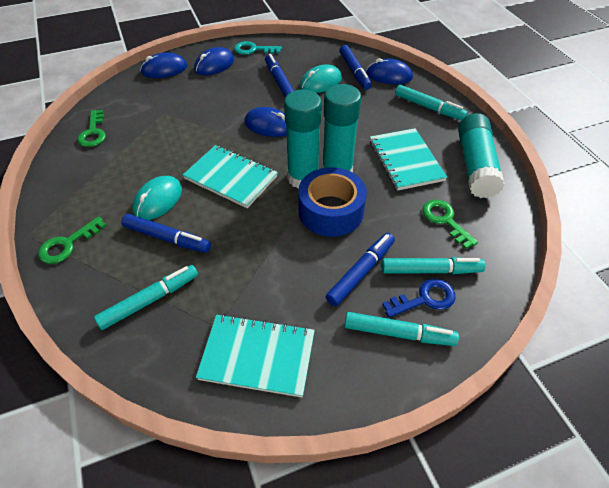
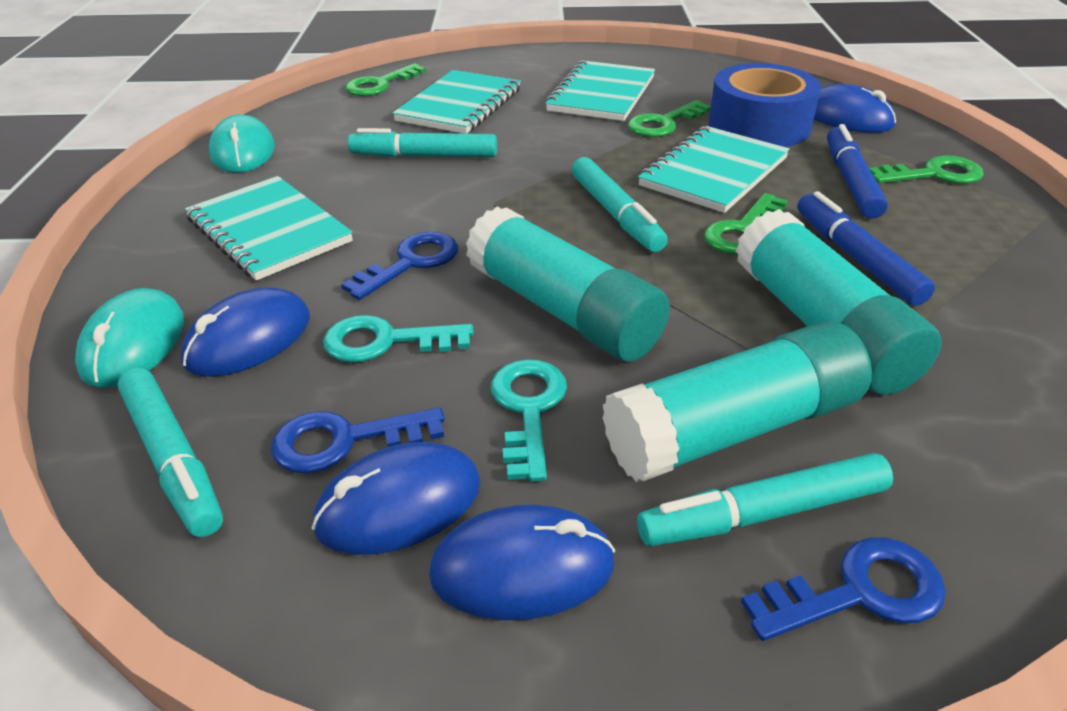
blue key: 1 -> 3
blue marker: 4 -> 2
green key: 3 -> 4
turquoise key: 1 -> 2
turquoise notebook: 3 -> 4

